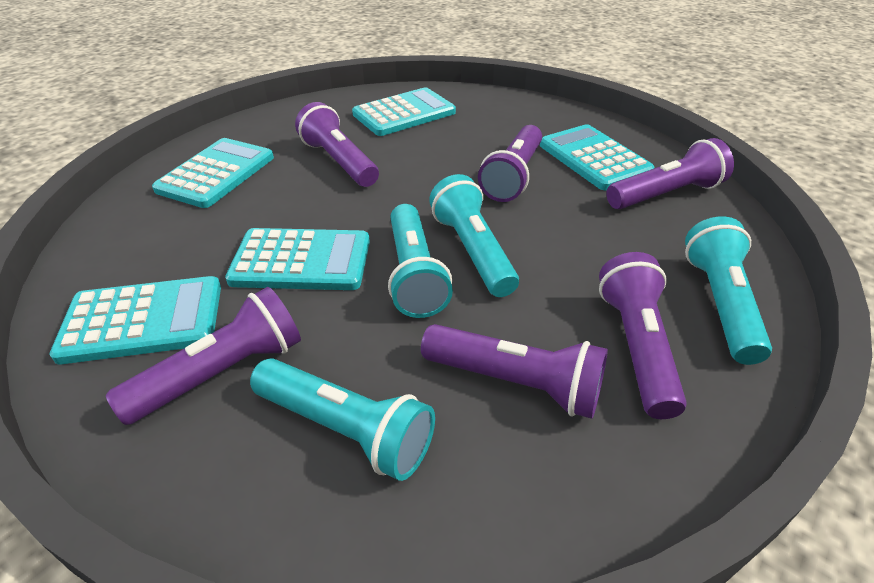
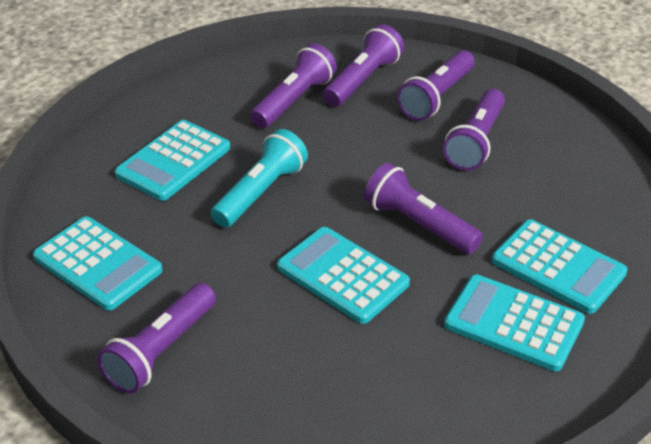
turquoise flashlight: 4 -> 1

